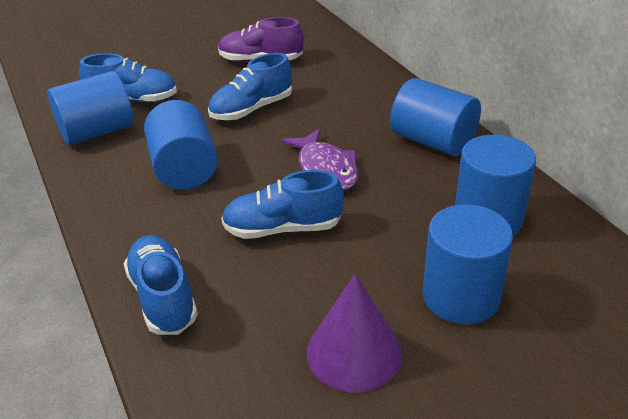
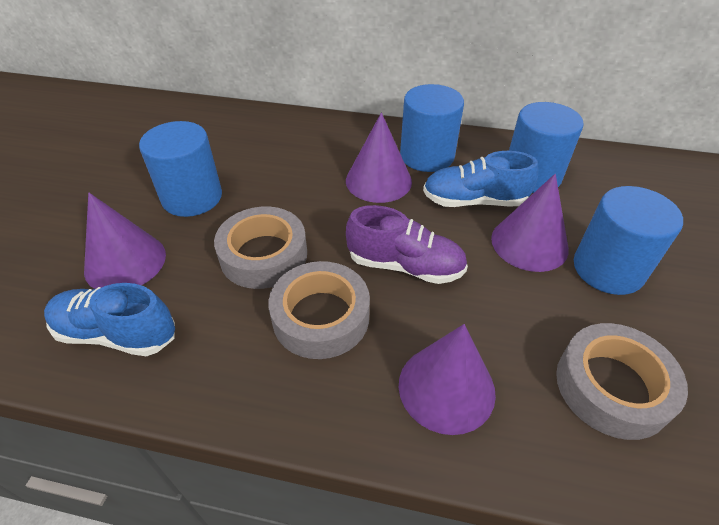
blue cylinder: 5 -> 4
blue shoe: 4 -> 2
grey tape: 0 -> 3
purple cone: 1 -> 4
purple fish: 1 -> 0

